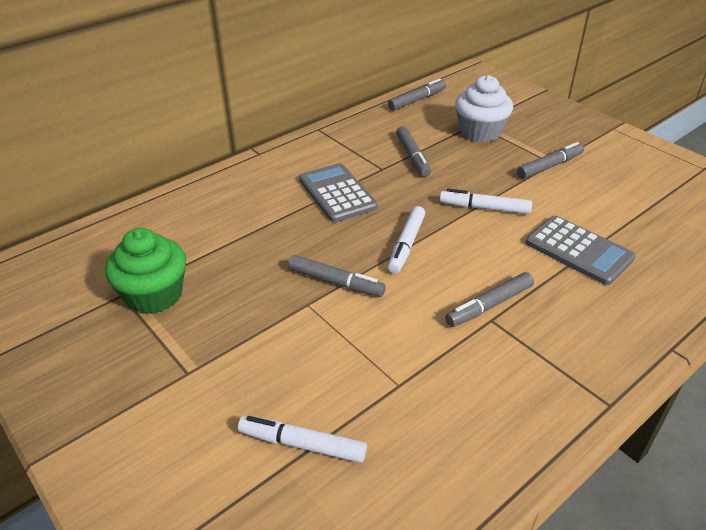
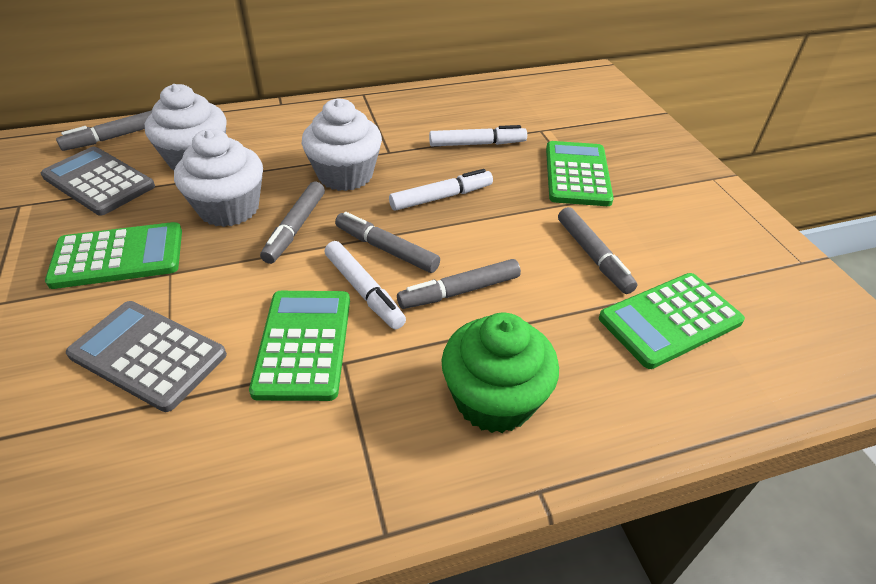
green calculator: 0 -> 4
white cupcake: 1 -> 3

